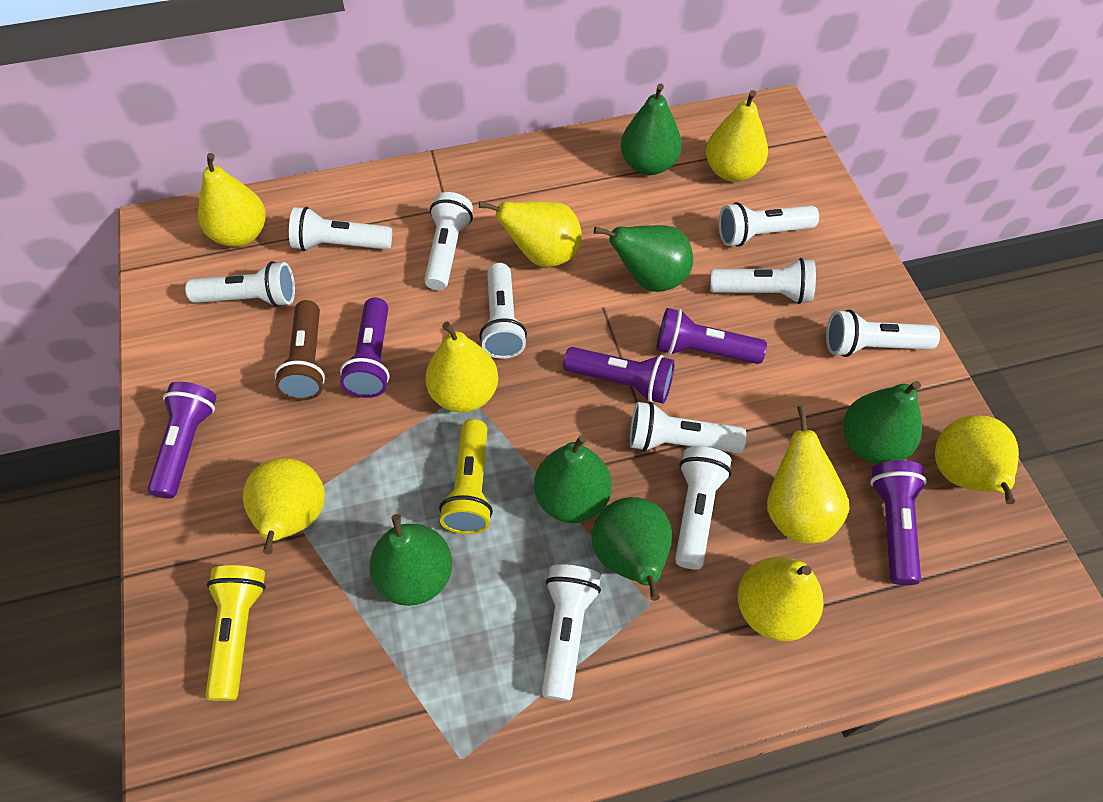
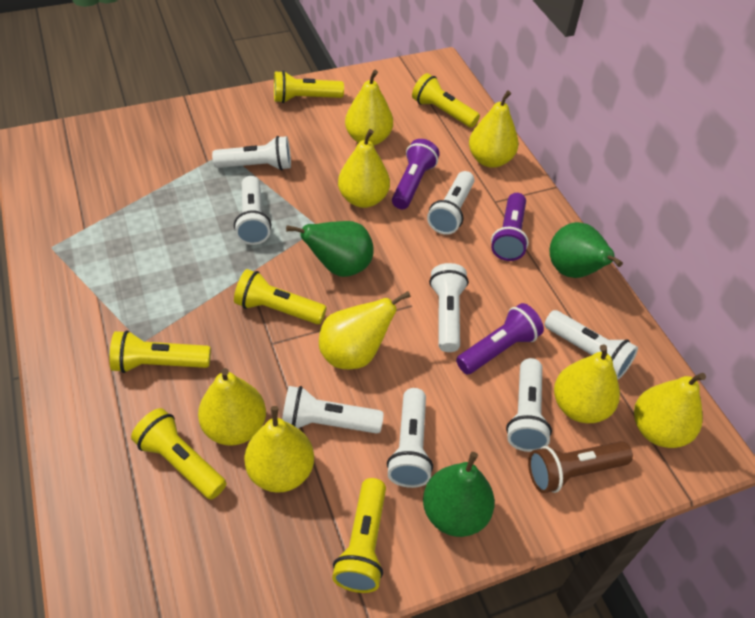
green pear: 6 -> 3
purple flashlight: 5 -> 3
white flashlight: 10 -> 8
yellow flashlight: 2 -> 6

